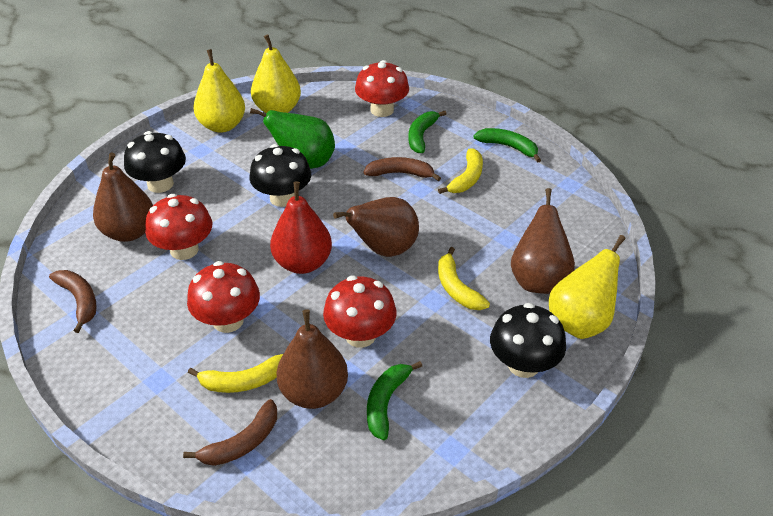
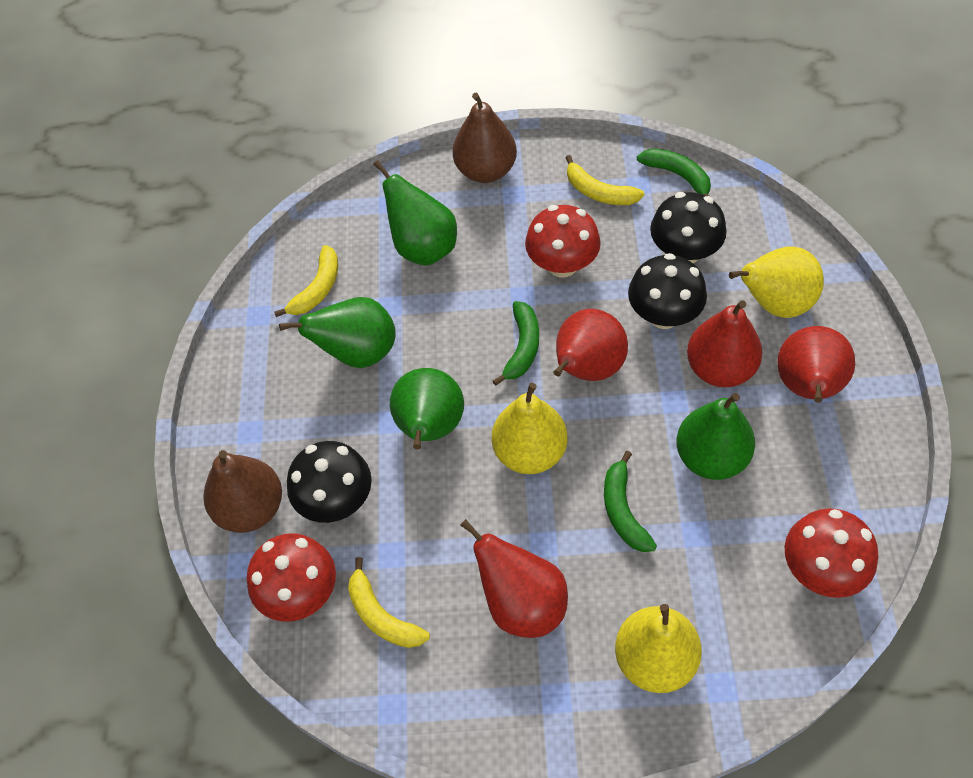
brown banana: 3 -> 0
brown pear: 4 -> 2
green pear: 1 -> 4
red mushroom: 4 -> 3
red pear: 1 -> 4

